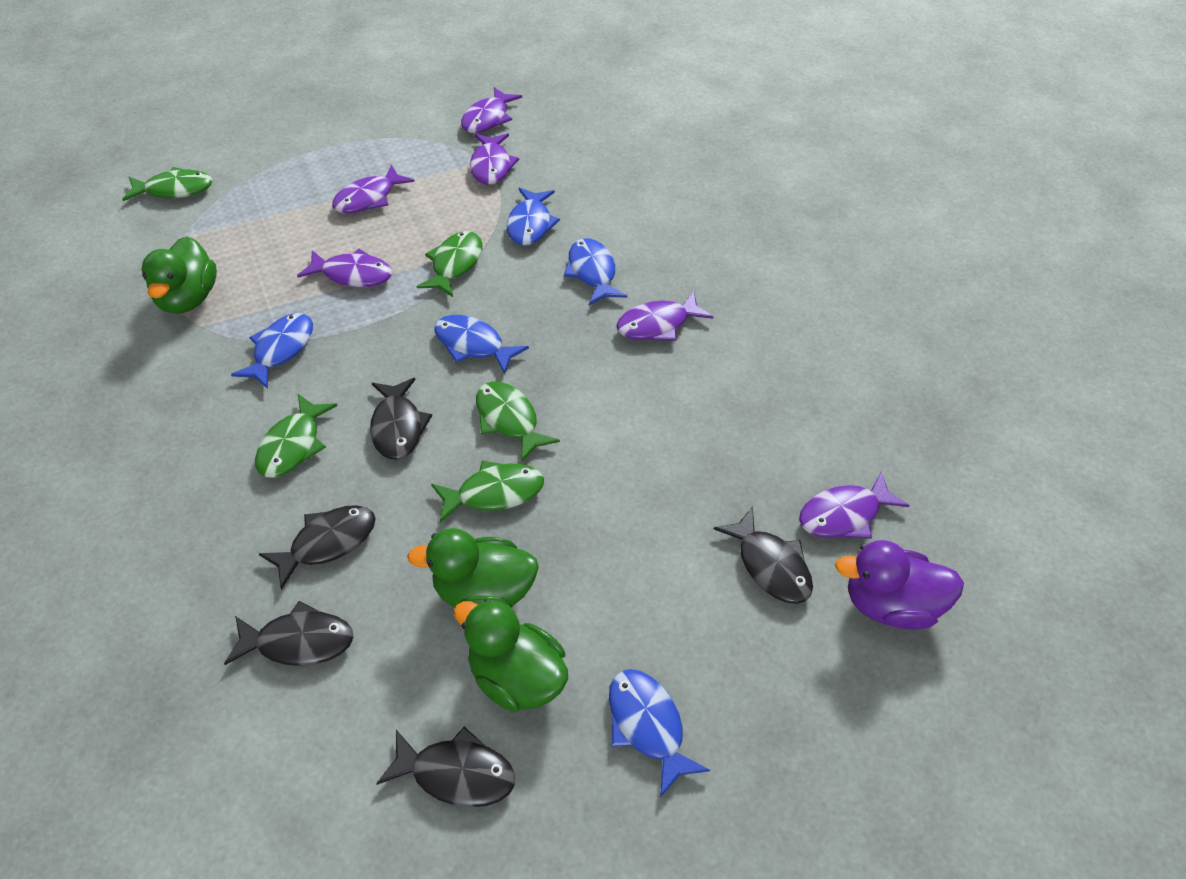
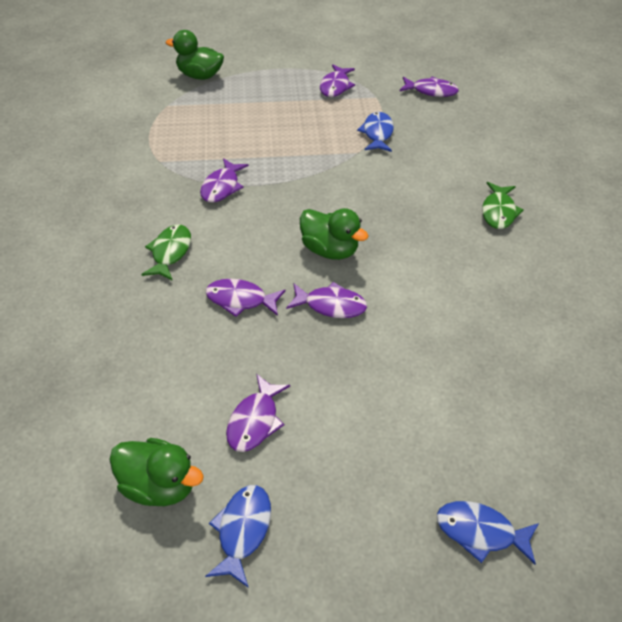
black fish: 5 -> 0
blue fish: 5 -> 3
green fish: 5 -> 2
purple duck: 1 -> 0

